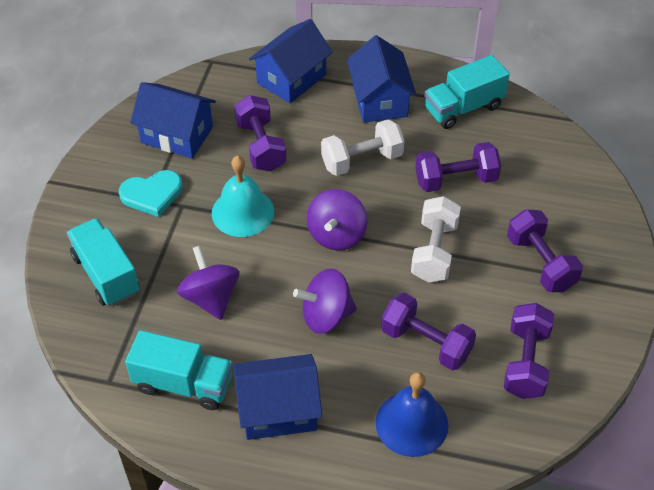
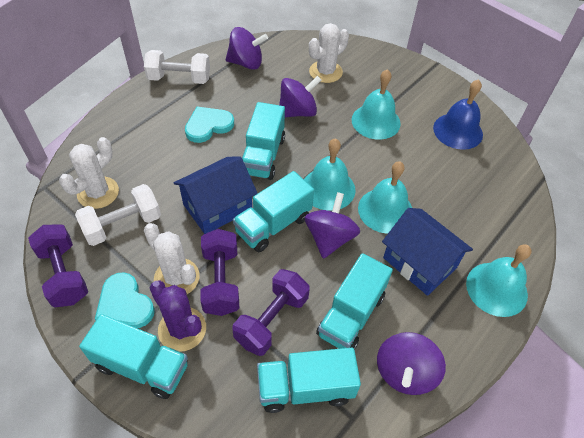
blue house: 4 -> 2
purple cactus: 0 -> 1
purple dumbbell: 5 -> 3
purple spinning top: 3 -> 4
turquoise bell: 1 -> 4
turquoise heart: 1 -> 2
turquoise truck: 3 -> 5
white cactus: 0 -> 3

